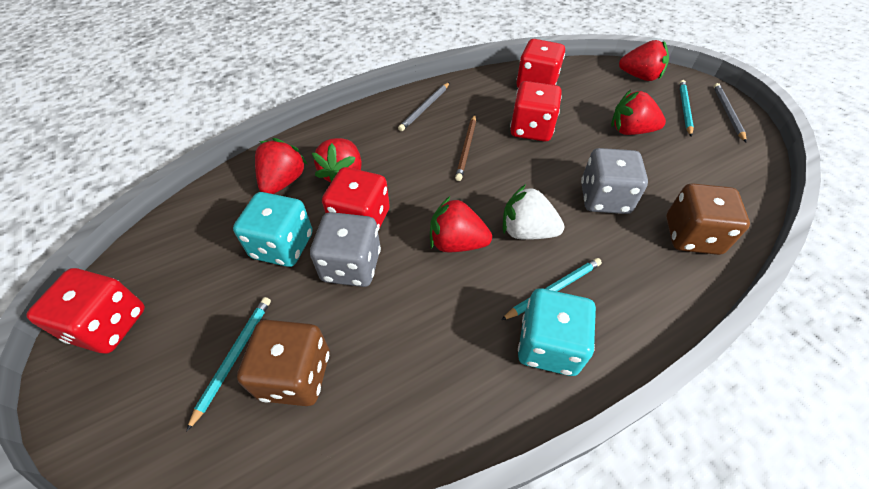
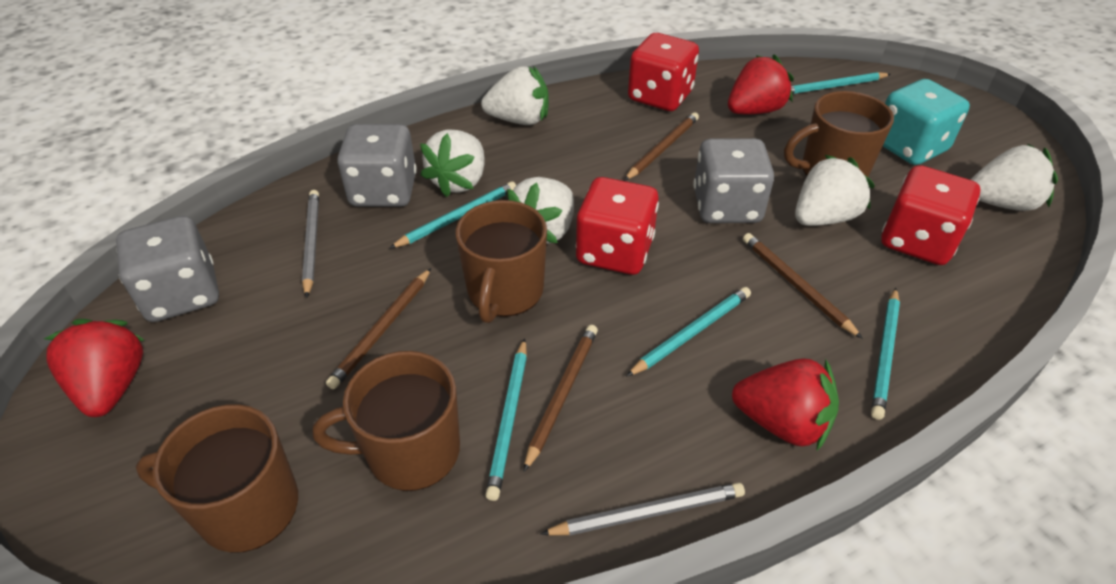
brown dice: 2 -> 0
brown mug: 0 -> 4
brown pencil: 1 -> 4
grey dice: 2 -> 3
red dice: 4 -> 3
red strawberry: 5 -> 3
turquoise dice: 2 -> 1
turquoise pencil: 3 -> 5
white strawberry: 1 -> 5

